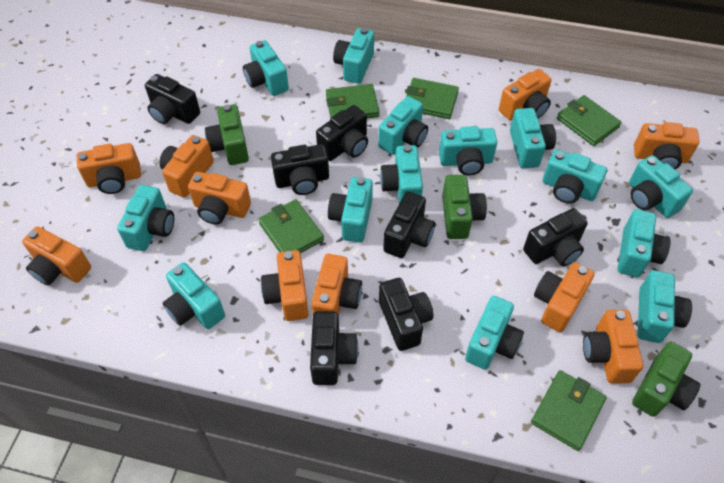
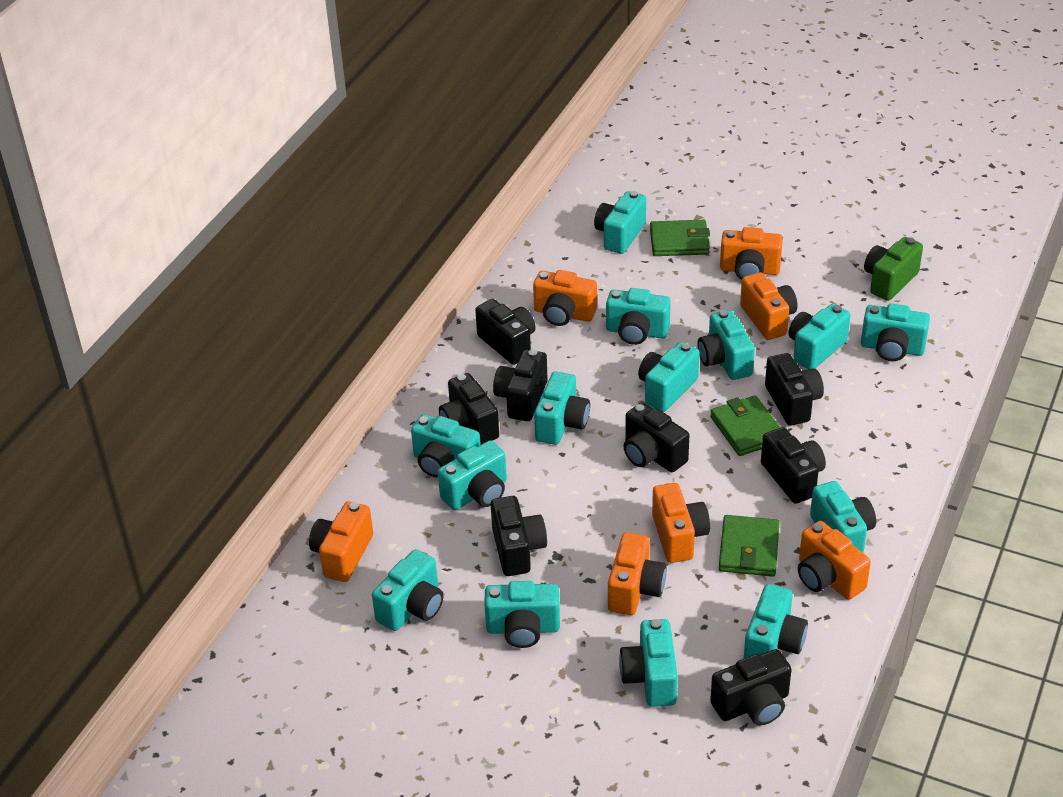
black camera: 7 -> 8
green camera: 3 -> 1
green wallet: 5 -> 3
orange camera: 10 -> 7

